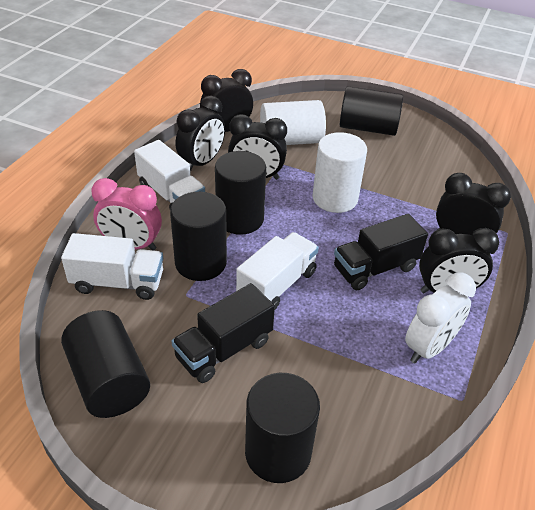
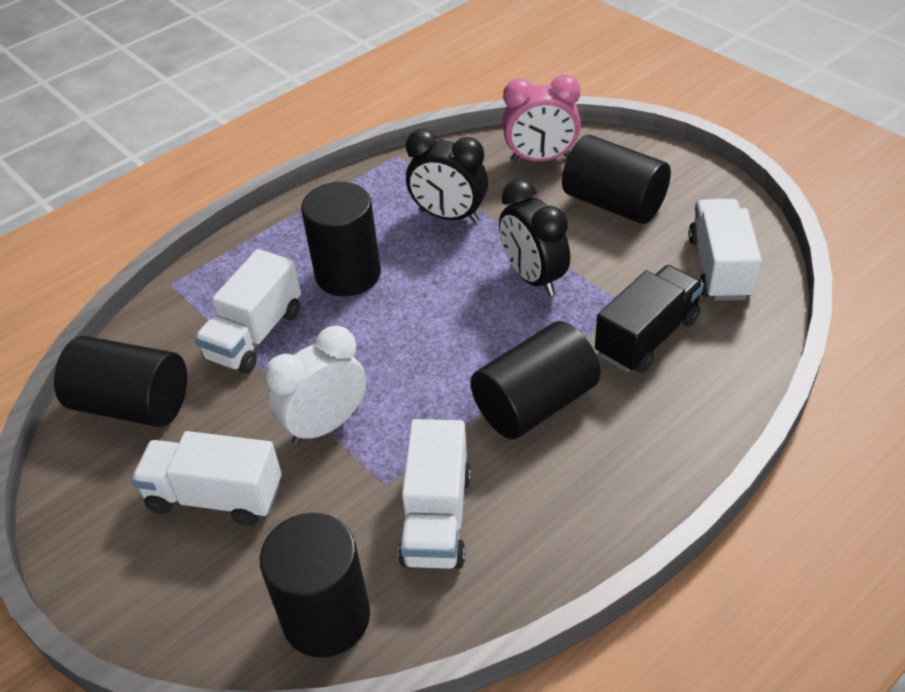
black clock: 5 -> 2
black truck: 2 -> 1
white cylinder: 2 -> 0
white truck: 3 -> 4

